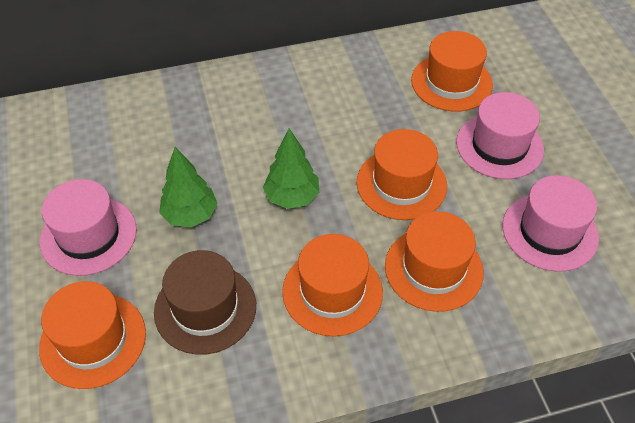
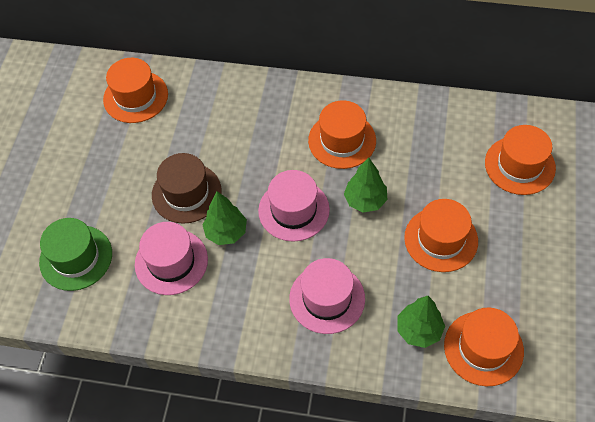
green hat: 0 -> 1
green tree: 2 -> 3

